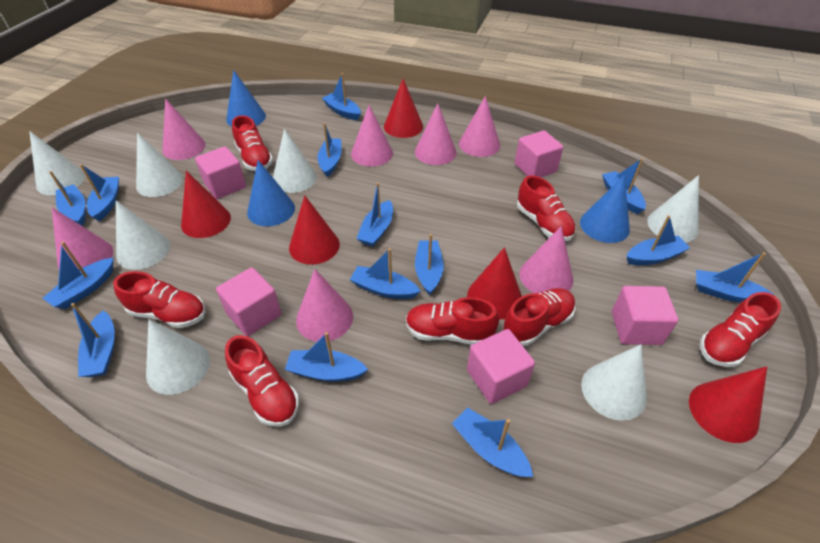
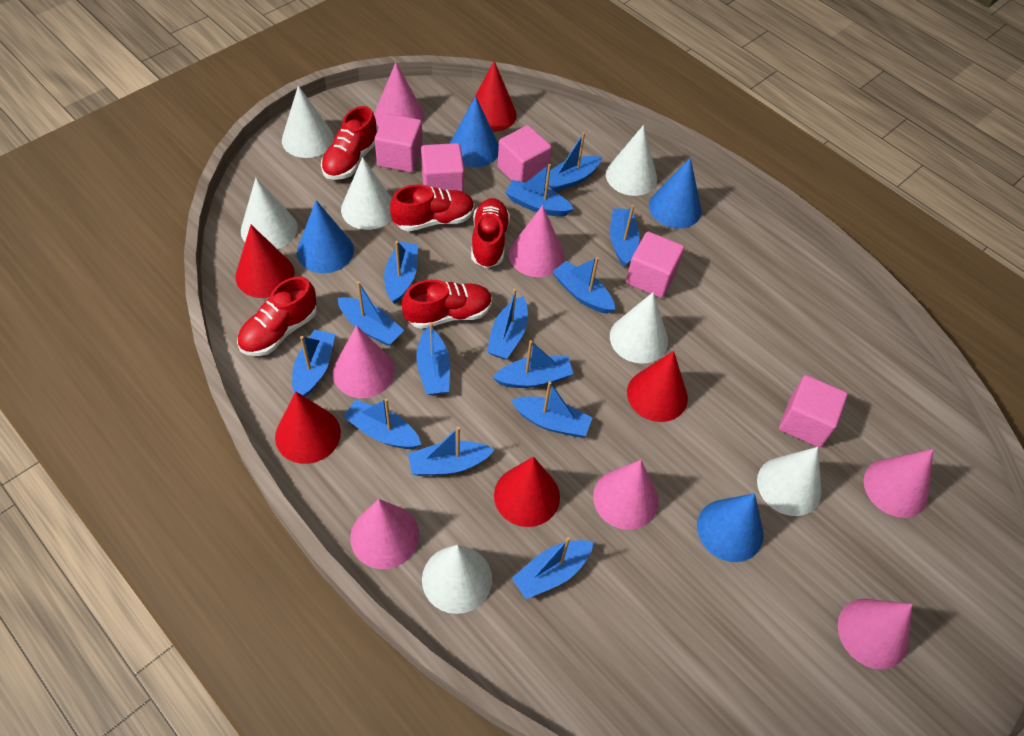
blue cone: 3 -> 4
red shoe: 7 -> 5

